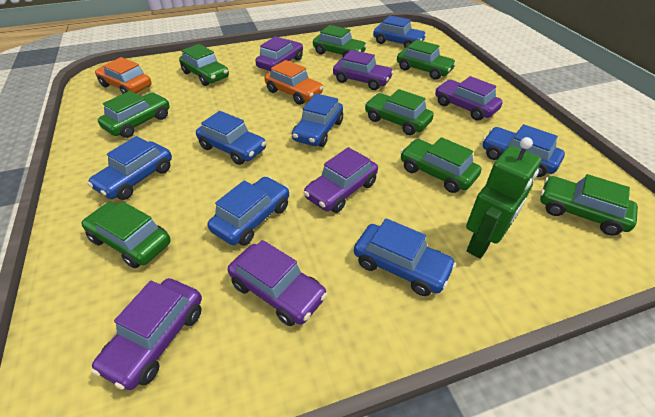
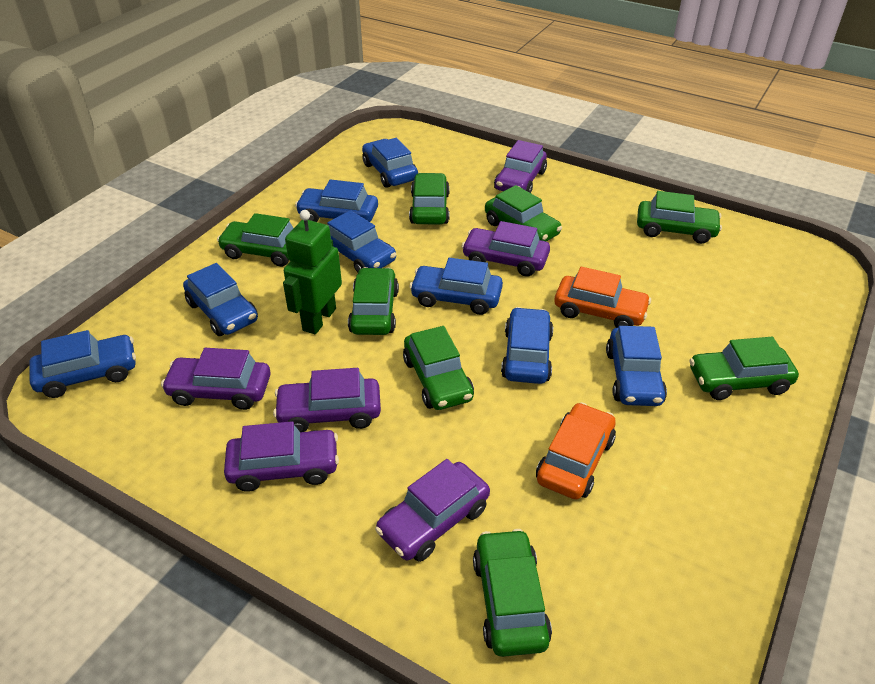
blue car: 7 -> 8

